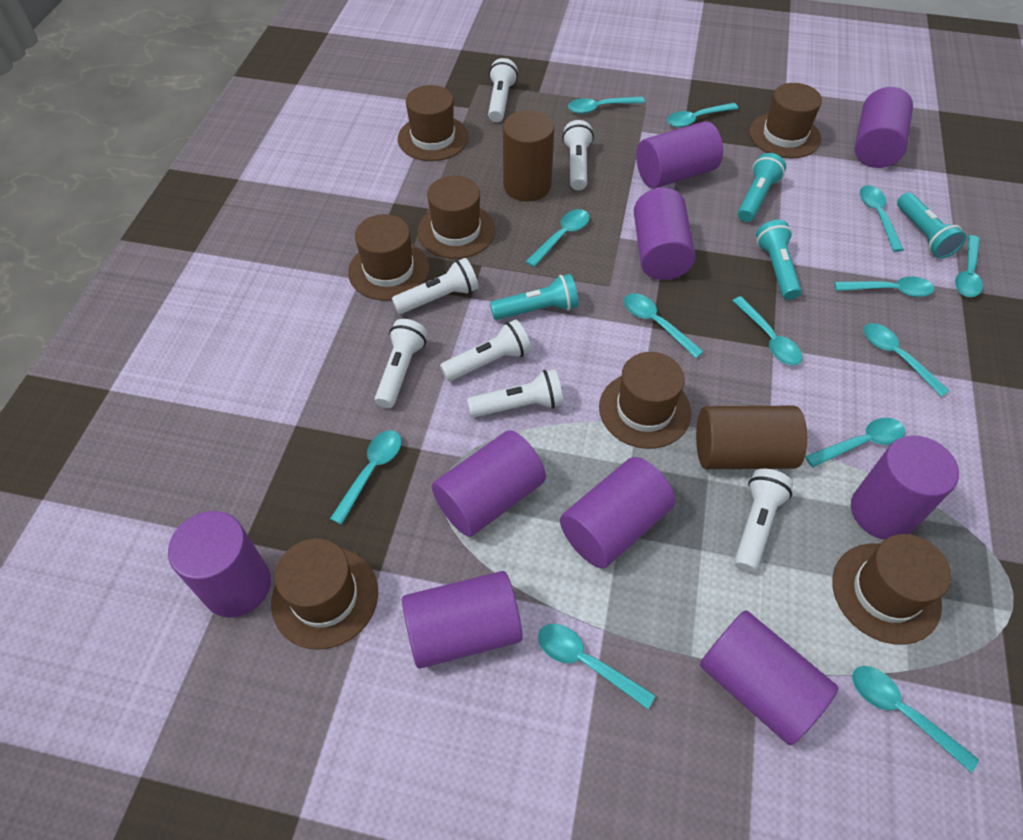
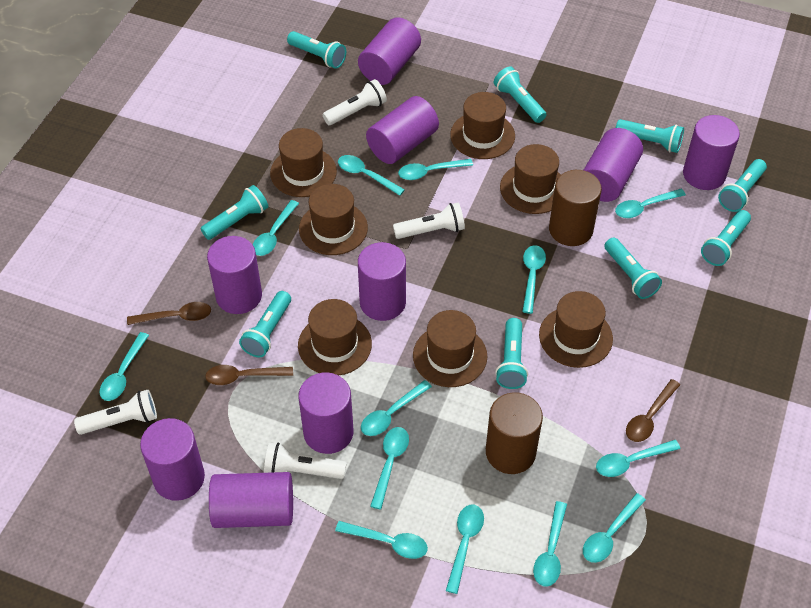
brown spoon: 0 -> 3
turquoise flashlight: 4 -> 9
white flashlight: 7 -> 4

